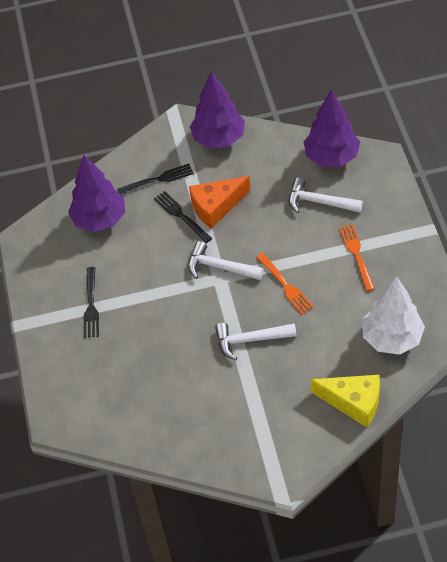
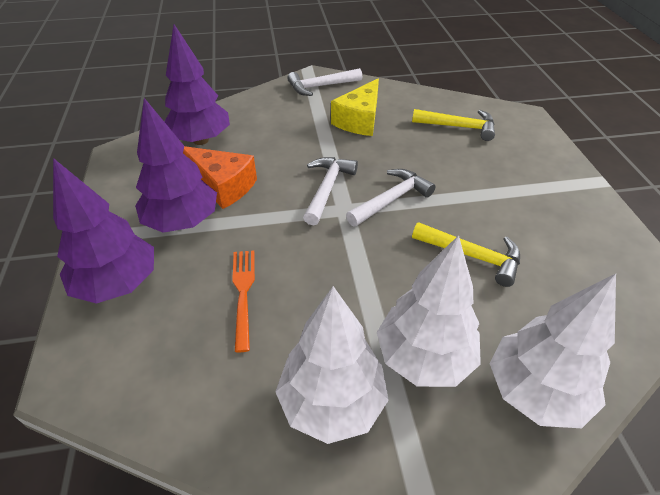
black fork: 3 -> 0
orange fork: 2 -> 1
white tree: 1 -> 3
yellow hammer: 0 -> 2

